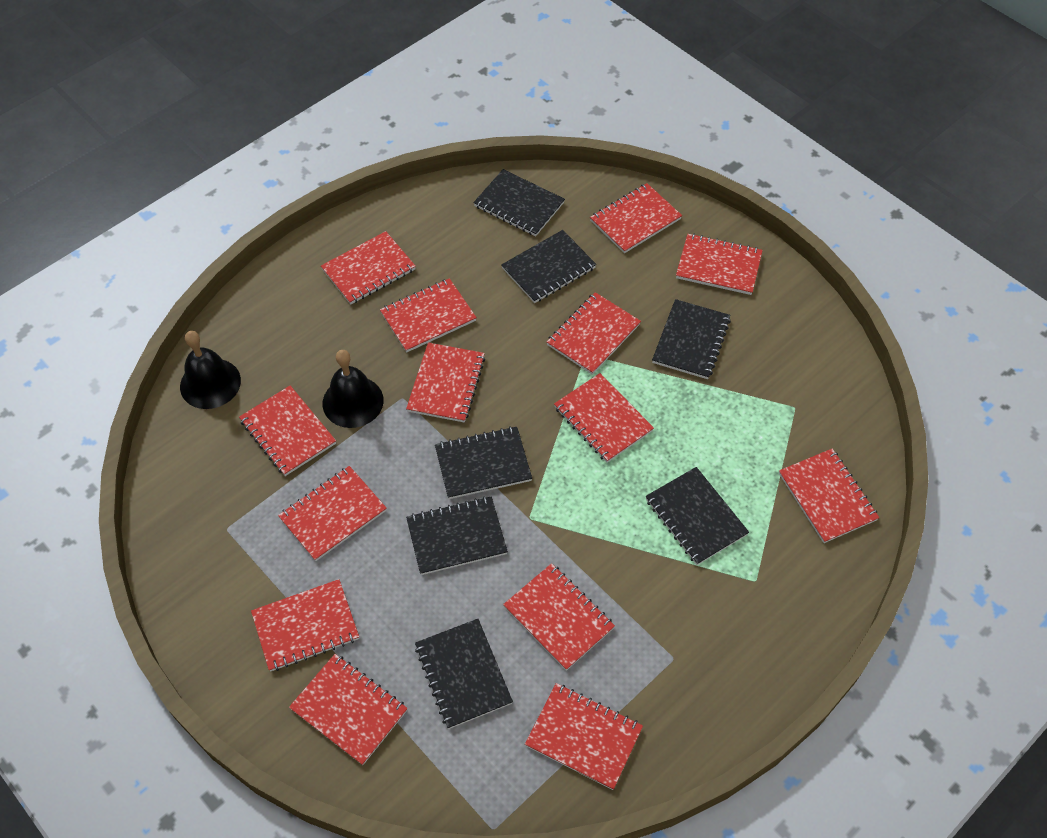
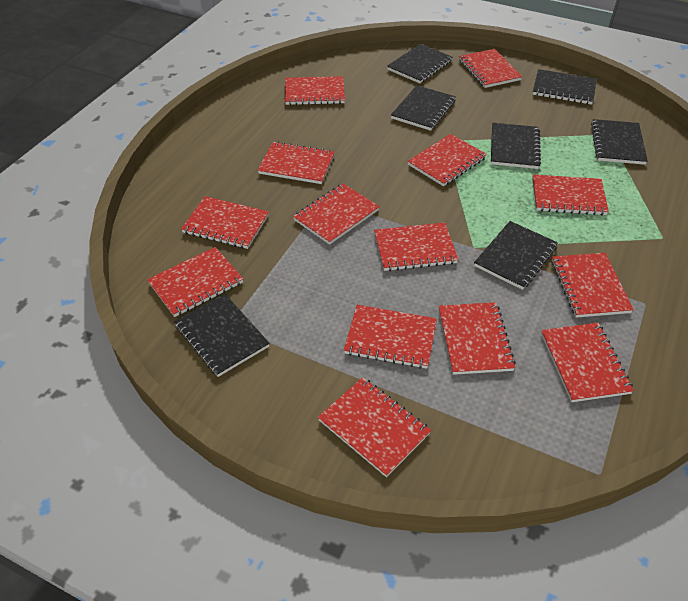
black bell: 2 -> 0

